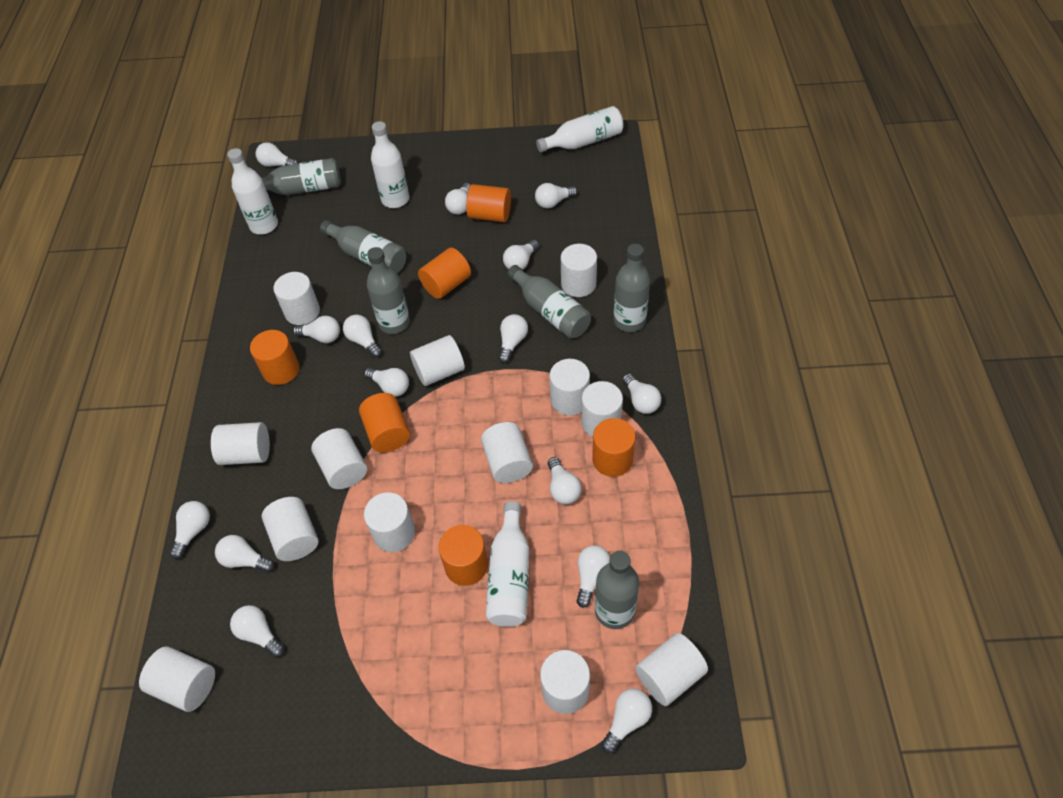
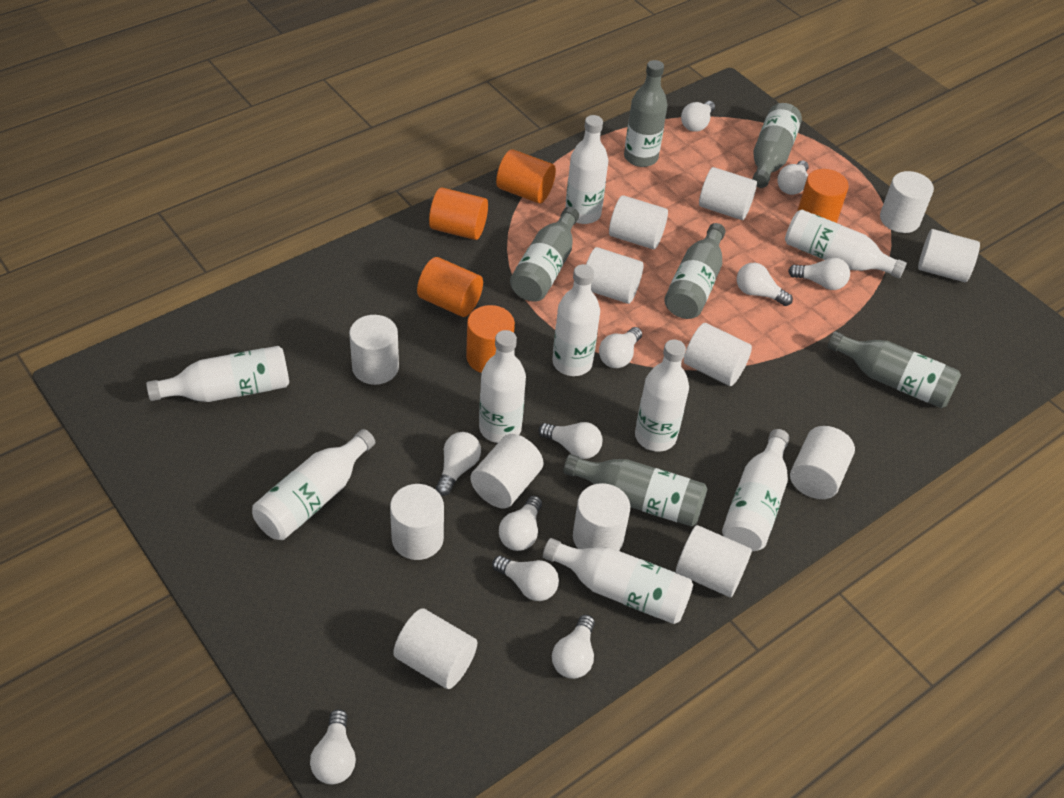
orange cylinder: 6 -> 5
white bottle: 4 -> 9
white light bulb: 15 -> 11

